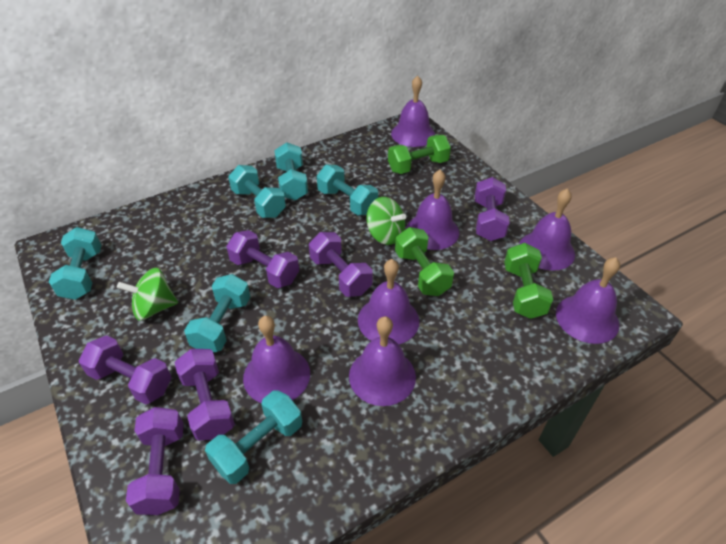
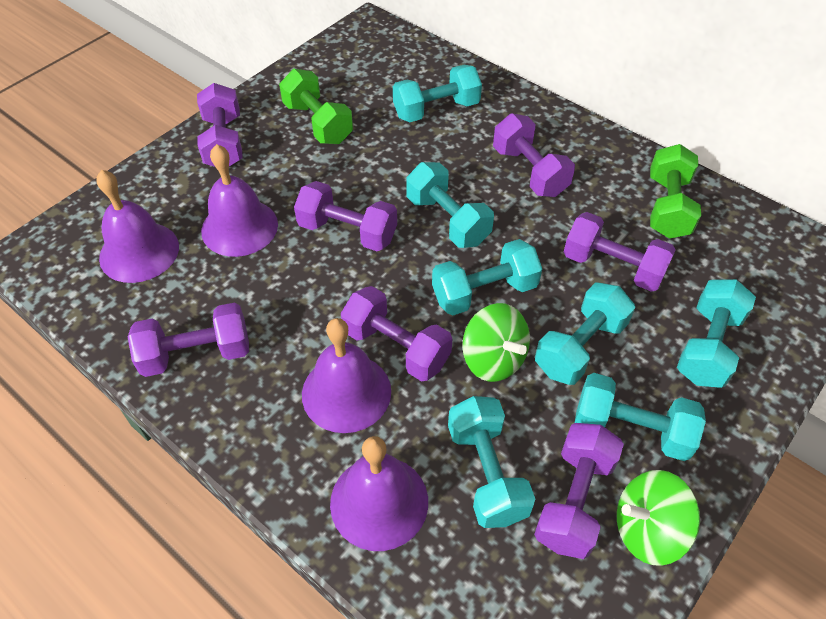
green dumbbell: 3 -> 2
purple bell: 7 -> 4
purple dumbbell: 6 -> 7
turquoise dumbbell: 6 -> 7

